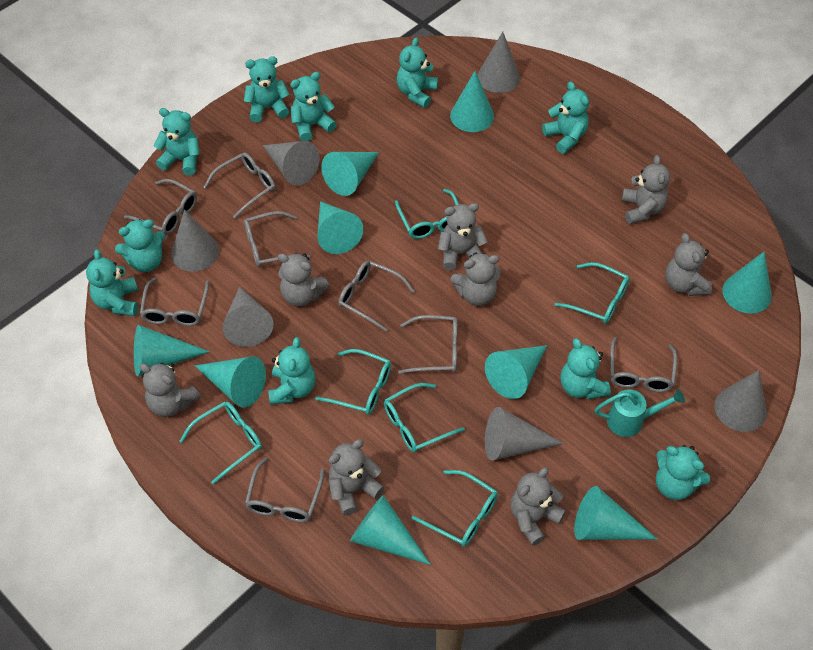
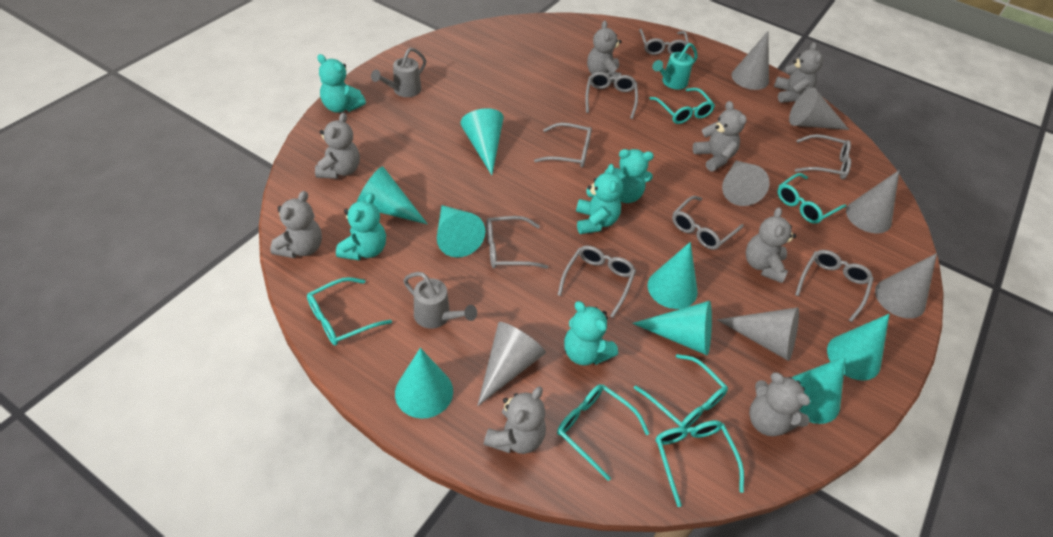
grey cone: 6 -> 7
grey watering can: 0 -> 2
turquoise cone: 9 -> 8
turquoise teddy bear: 10 -> 5

